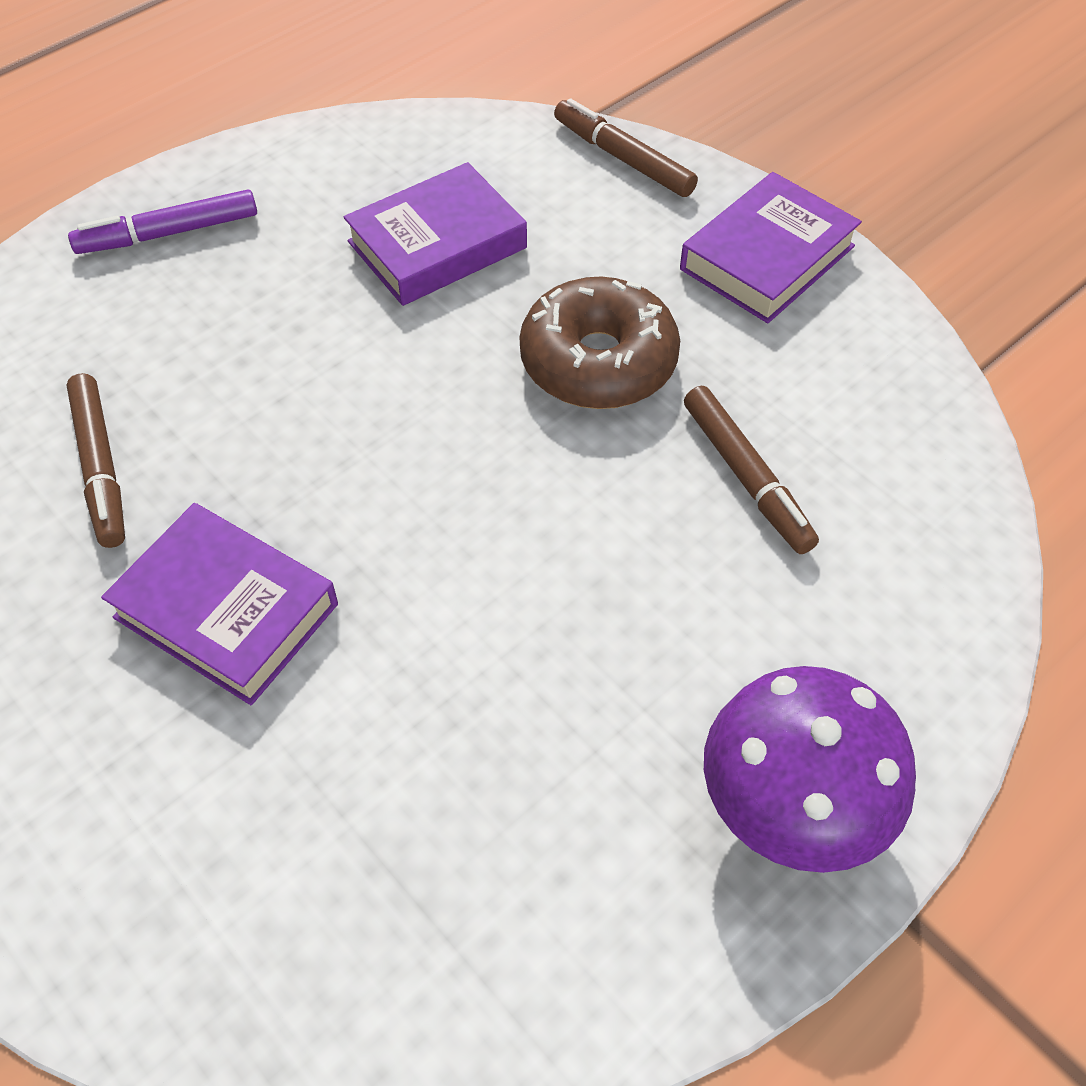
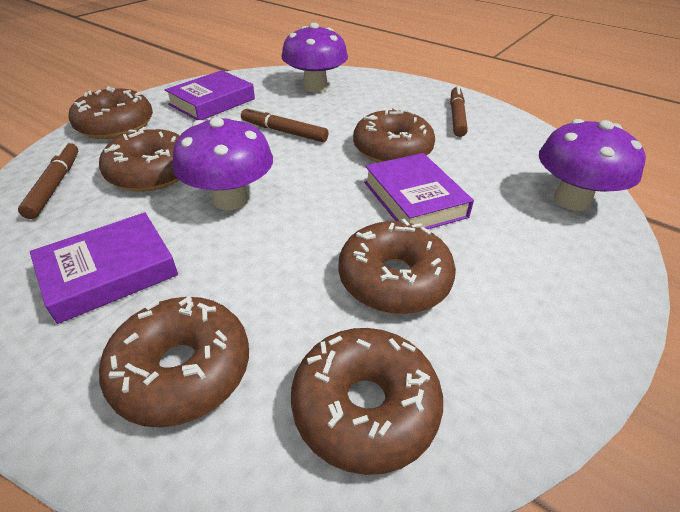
brown donut: 1 -> 6
purple marker: 1 -> 0
purple mushroom: 1 -> 3

